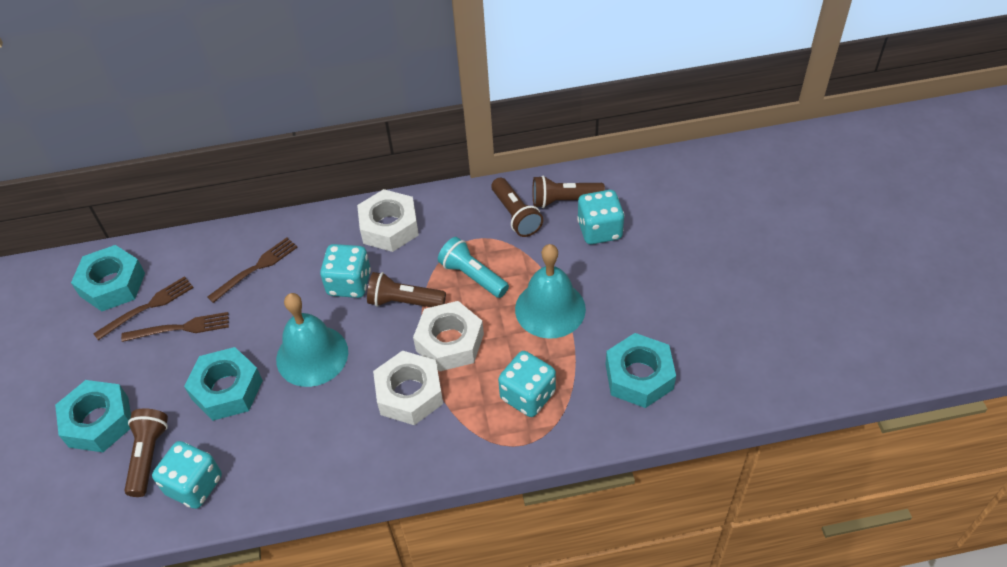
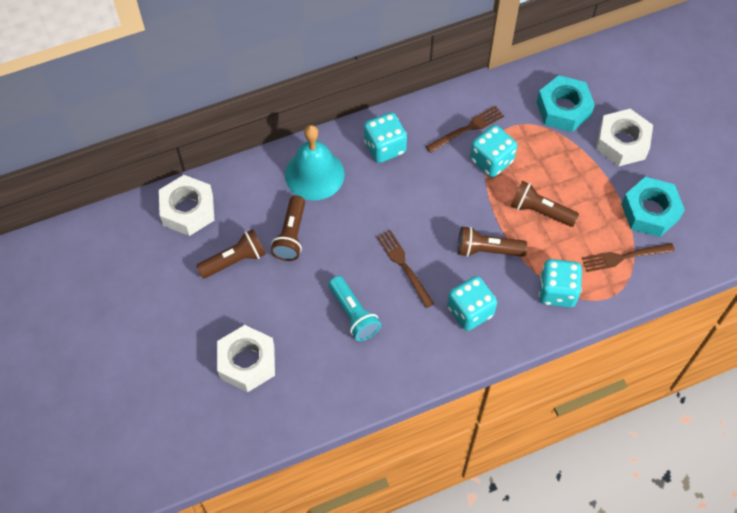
turquoise bell: 2 -> 1
turquoise nut: 4 -> 2

